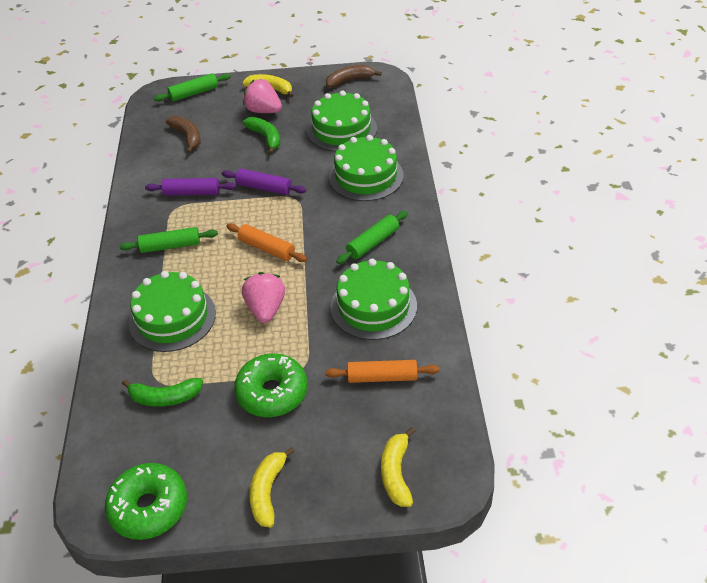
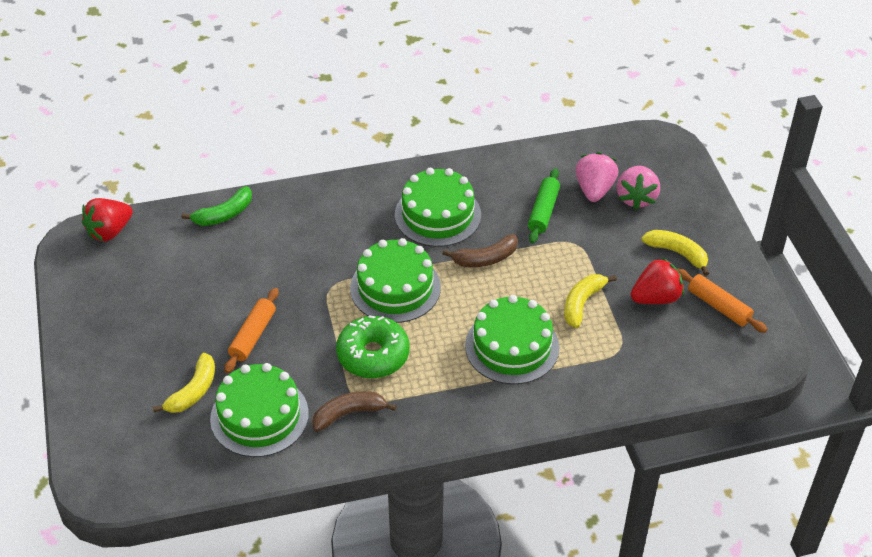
green banana: 2 -> 1
green donut: 2 -> 1
green rolling pin: 3 -> 1
purple rolling pin: 2 -> 0
red strawberry: 0 -> 2

